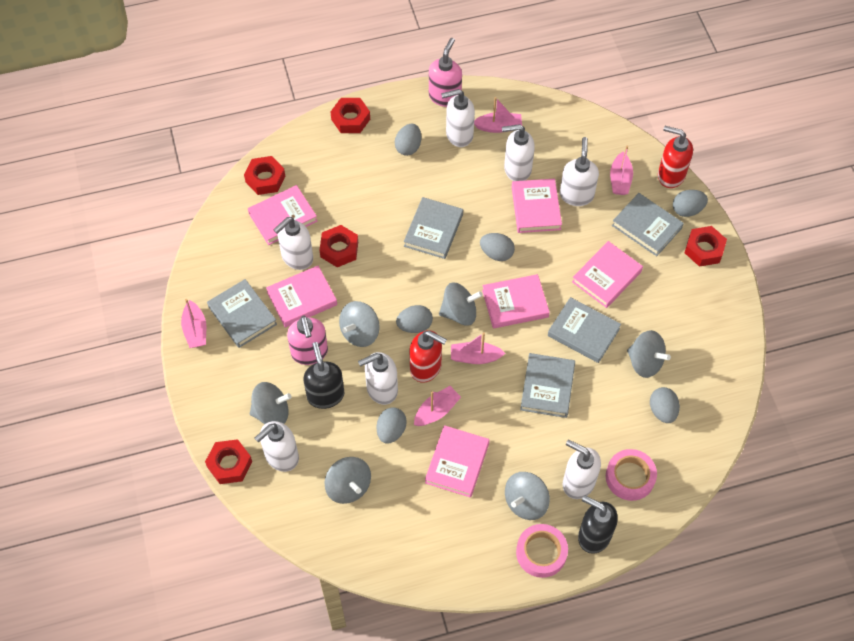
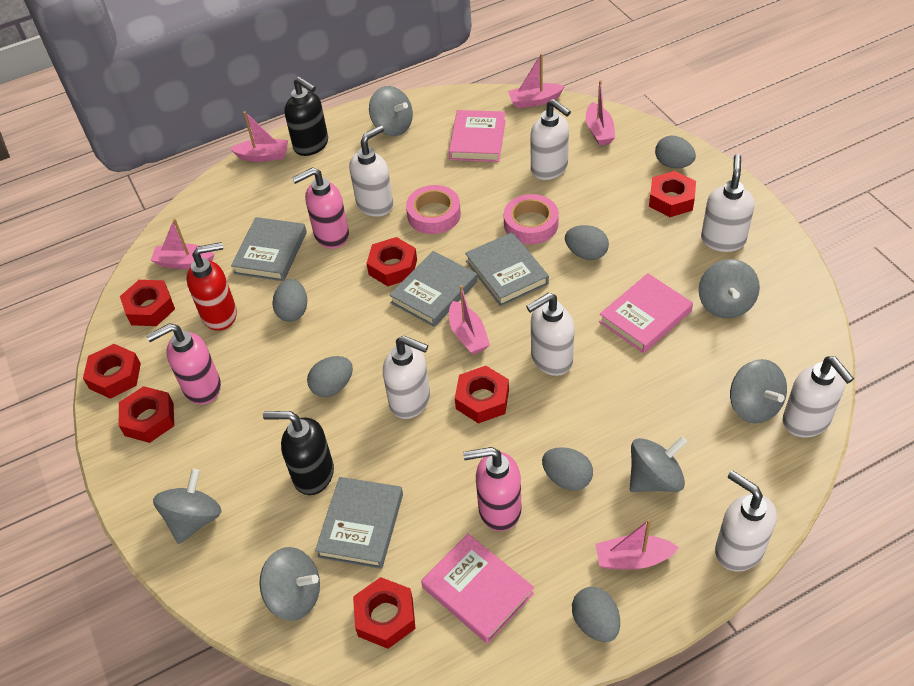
grey book: 5 -> 4
pink boat: 5 -> 6
pink book: 6 -> 3
pink soap dispenser: 2 -> 3
red nut: 5 -> 7
red soap dispenser: 2 -> 1

